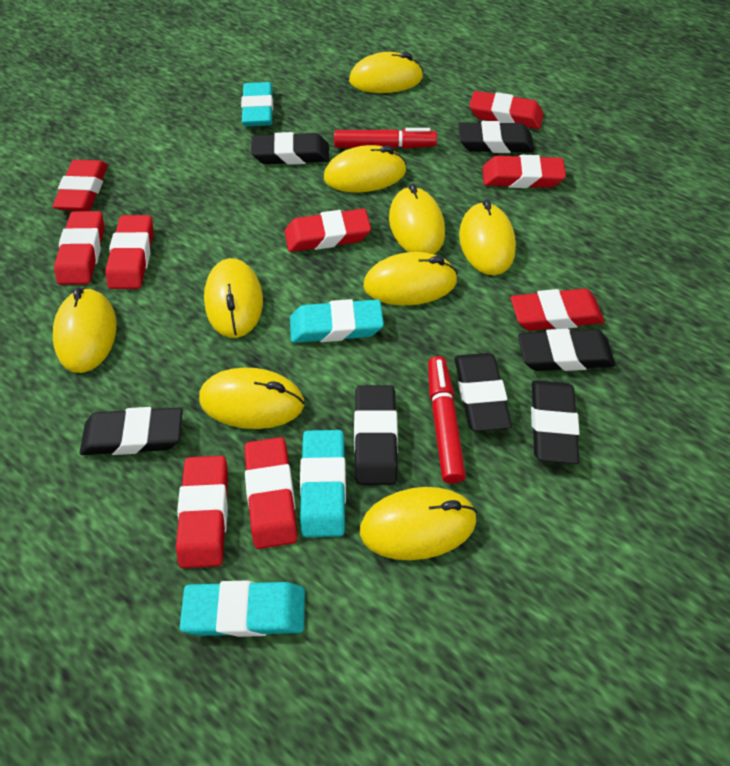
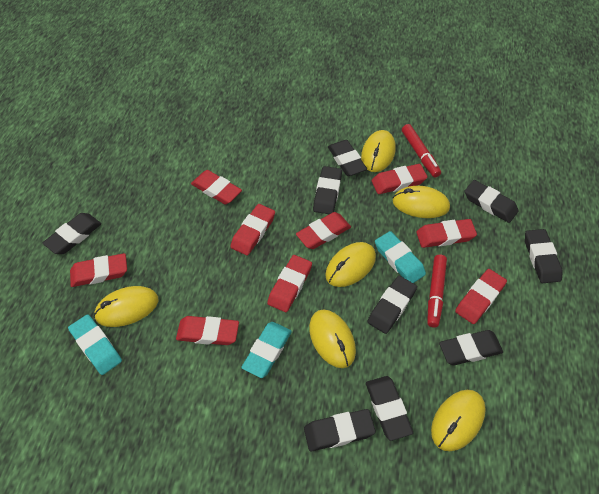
black eraser: 7 -> 9
turquoise eraser: 4 -> 3
yellow mouse: 9 -> 6

